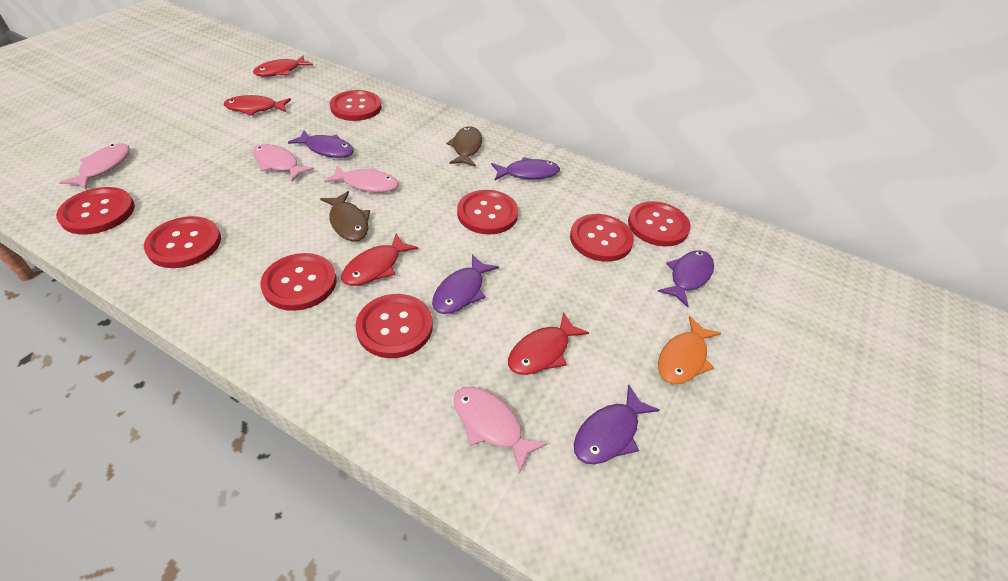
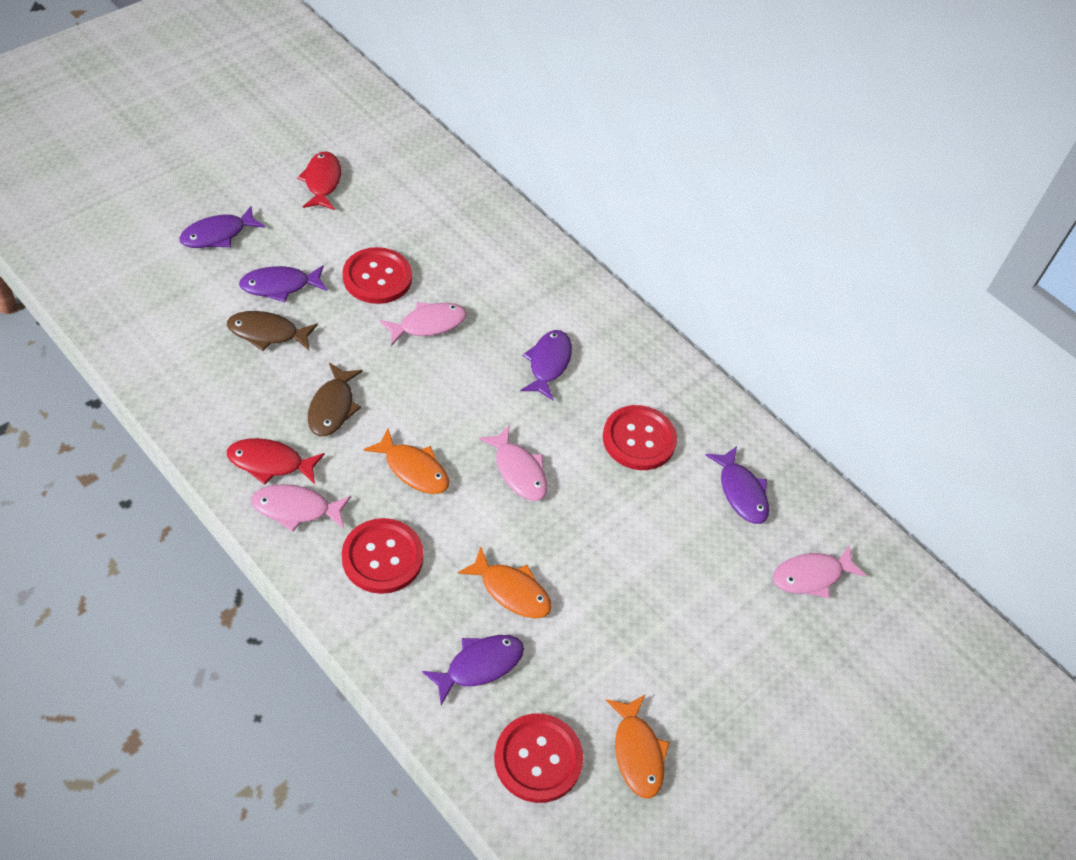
orange fish: 1 -> 3
red button: 8 -> 4
red fish: 4 -> 2

